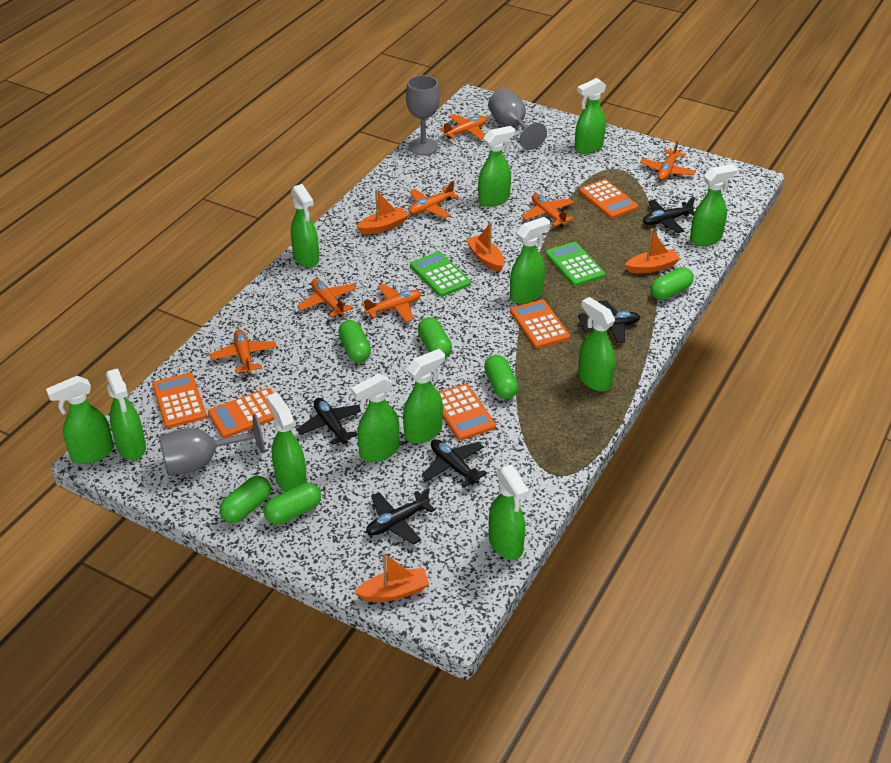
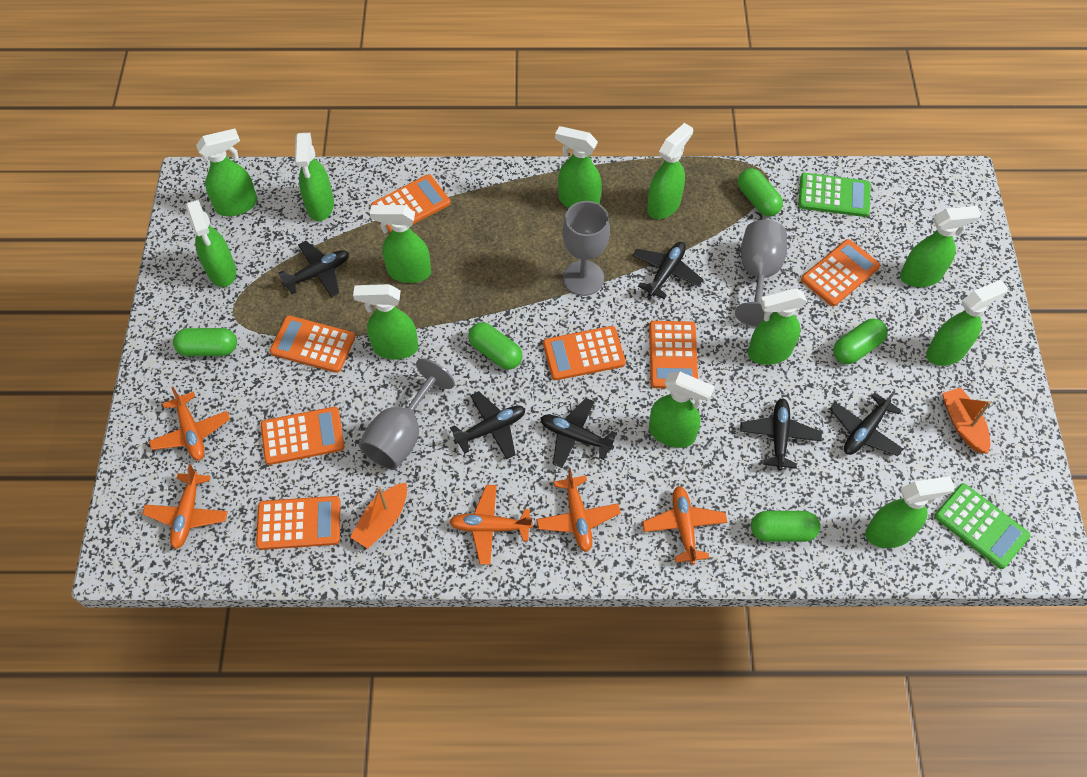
black plane: 5 -> 6
green capsule: 6 -> 5
orange boat: 4 -> 2
orange calculator: 5 -> 7
orange plane: 7 -> 5

